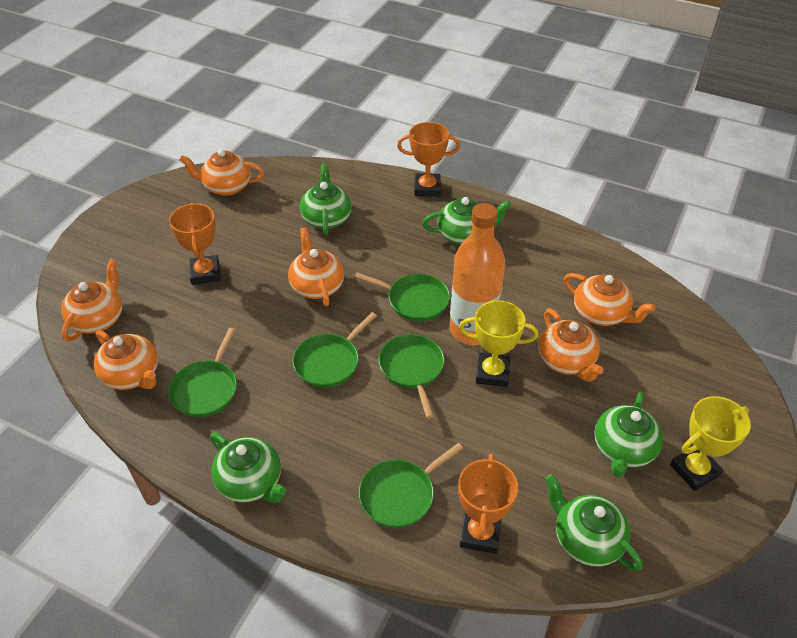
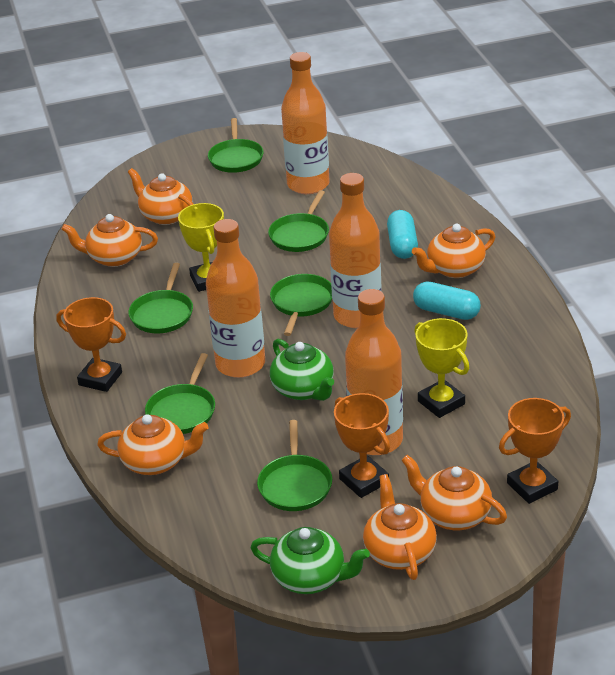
green pan: 5 -> 6
green teapot: 5 -> 2
orange bottle: 1 -> 4
turquoise capsule: 0 -> 2

